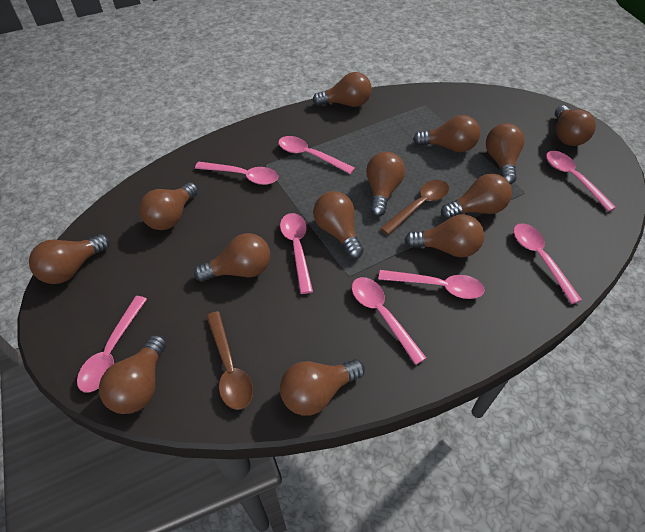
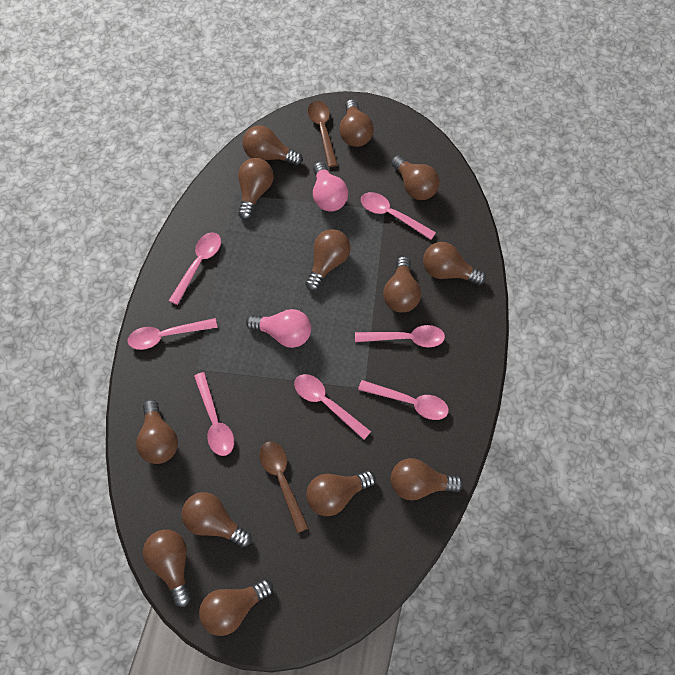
pink light bulb: 0 -> 2
pink spoon: 8 -> 7

